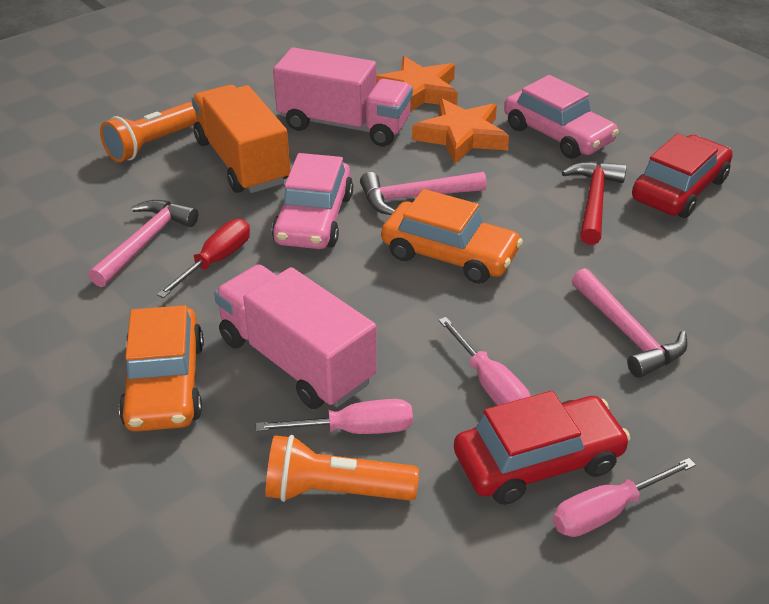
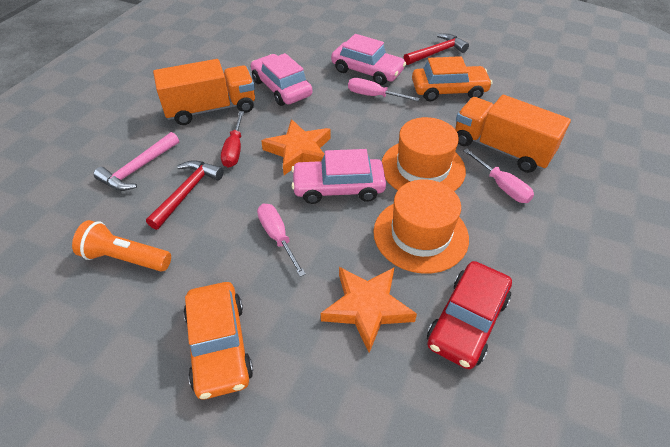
orange flashlight: 2 -> 1
orange hat: 0 -> 2
orange truck: 1 -> 2
pink car: 2 -> 3
pink hammer: 3 -> 1
pink truck: 2 -> 0
red car: 2 -> 1
red hammer: 1 -> 2

